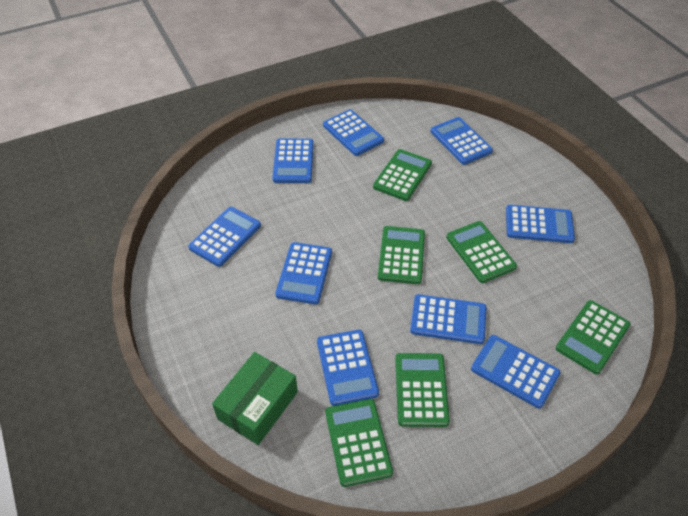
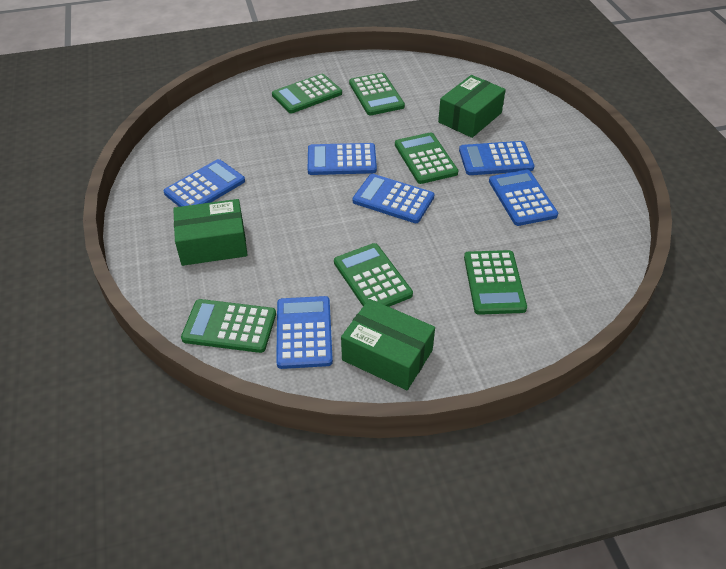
blue calculator: 9 -> 6
green box: 1 -> 3

